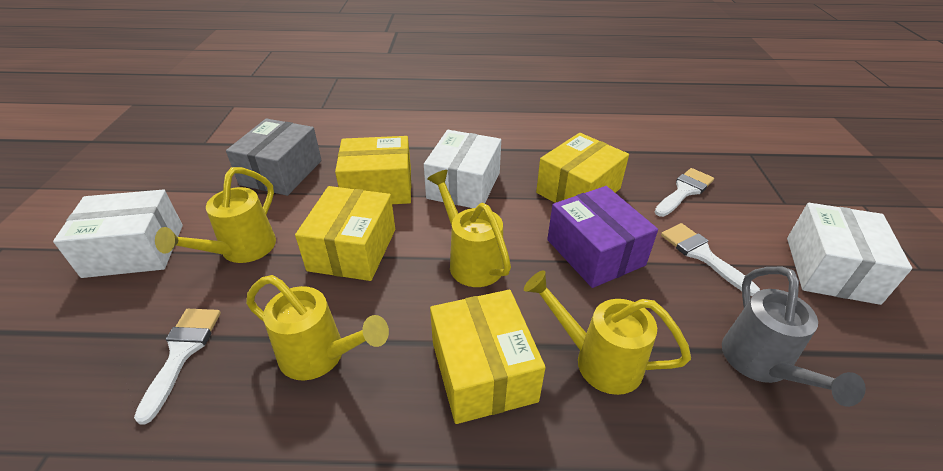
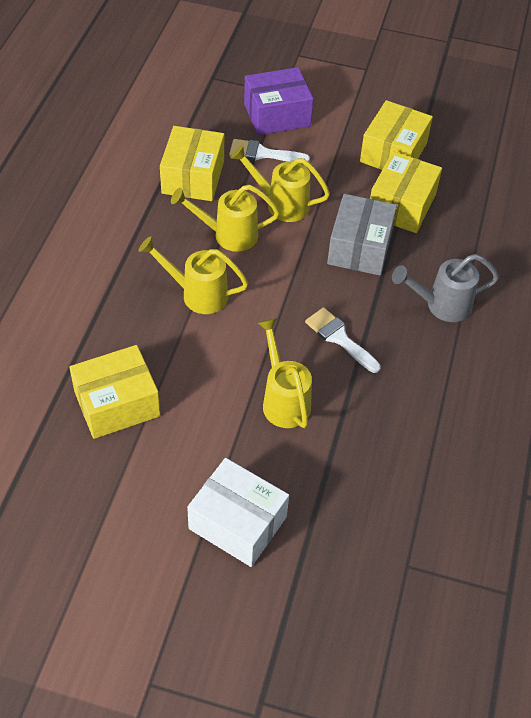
white box: 3 -> 1
white brush: 3 -> 2

